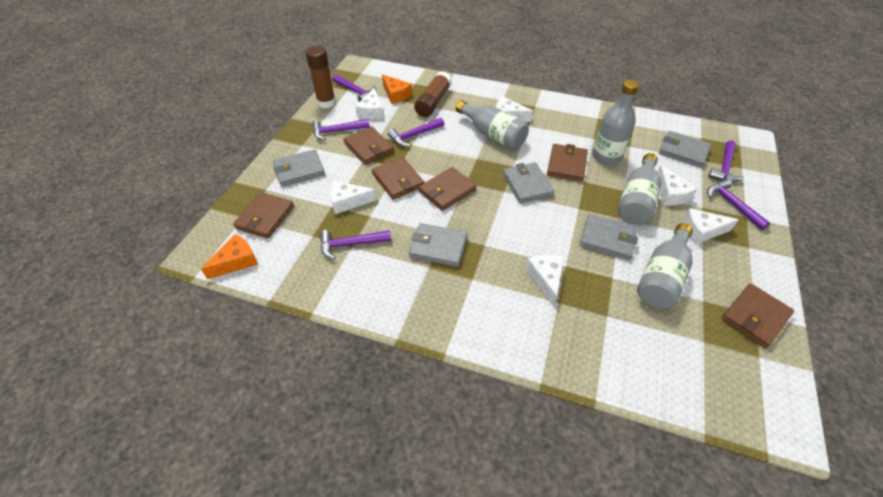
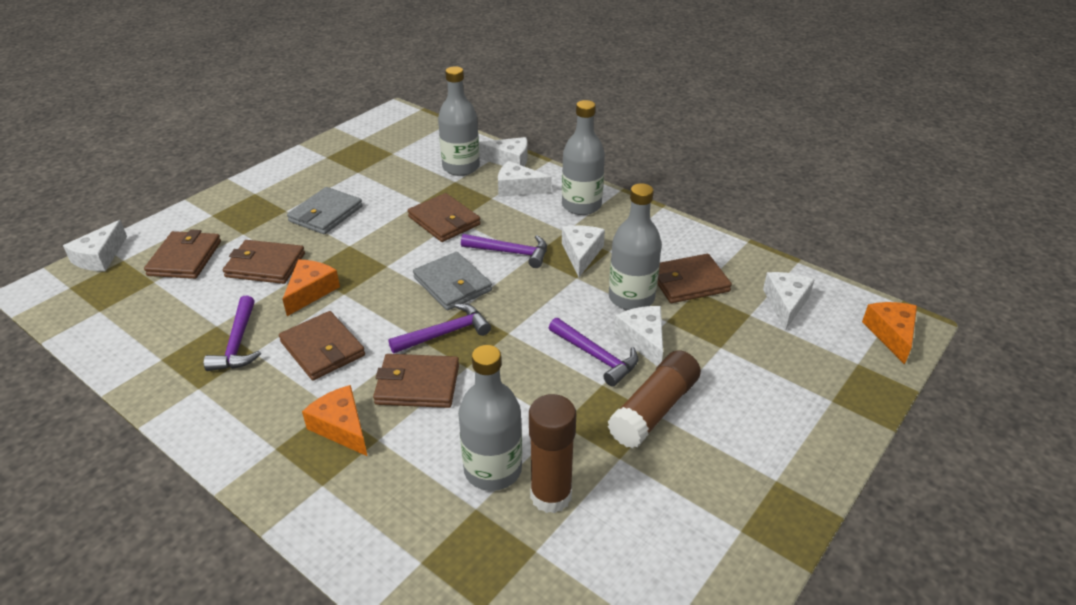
grey wallet: 5 -> 2
orange cheese: 2 -> 3
purple hammer: 6 -> 4

